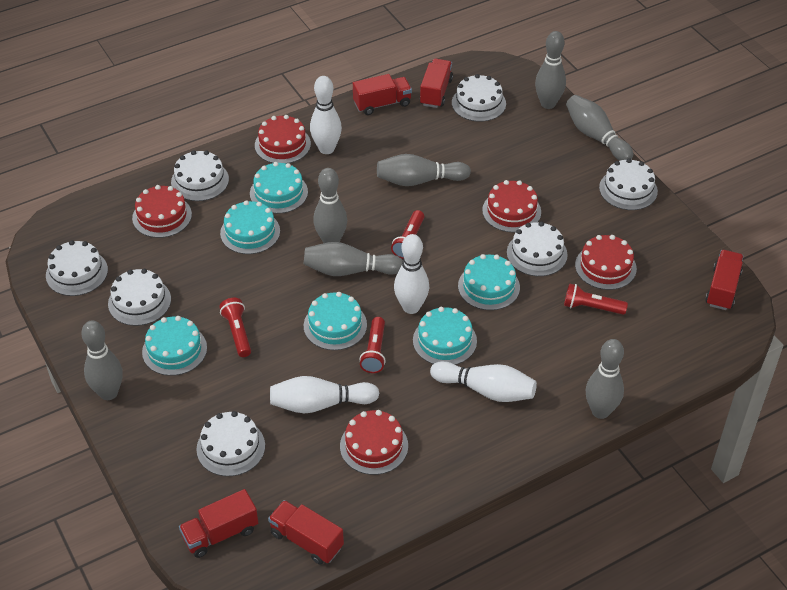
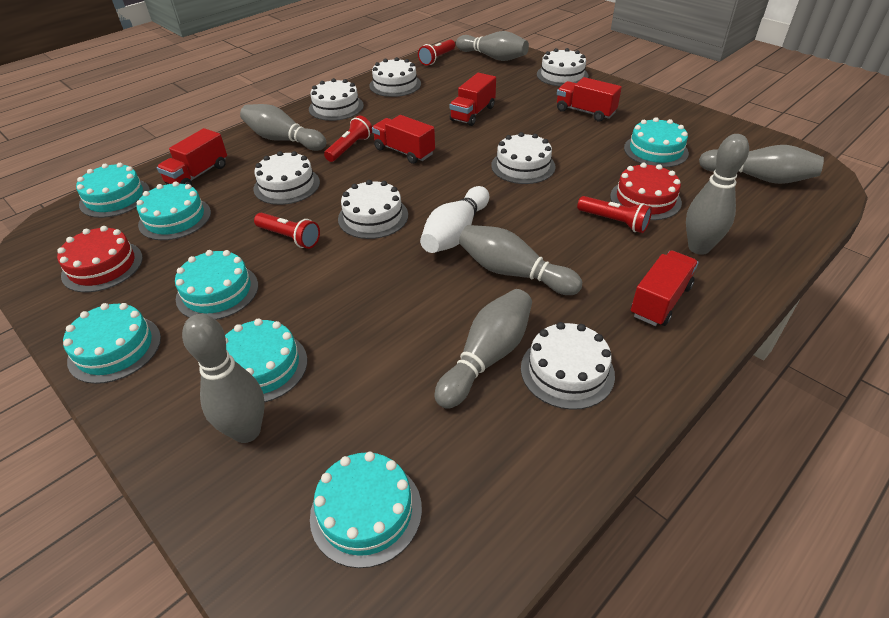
red cake: 5 -> 2
turquoise cake: 6 -> 7
white bowling pin: 4 -> 1

